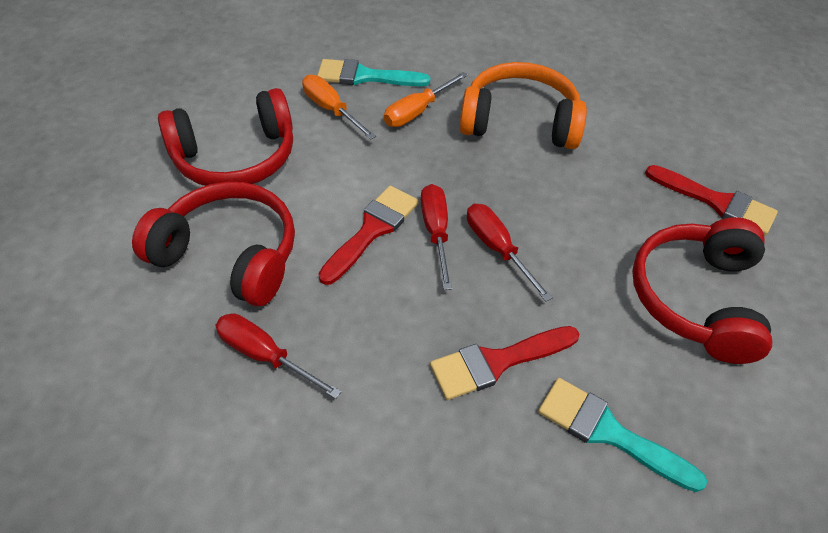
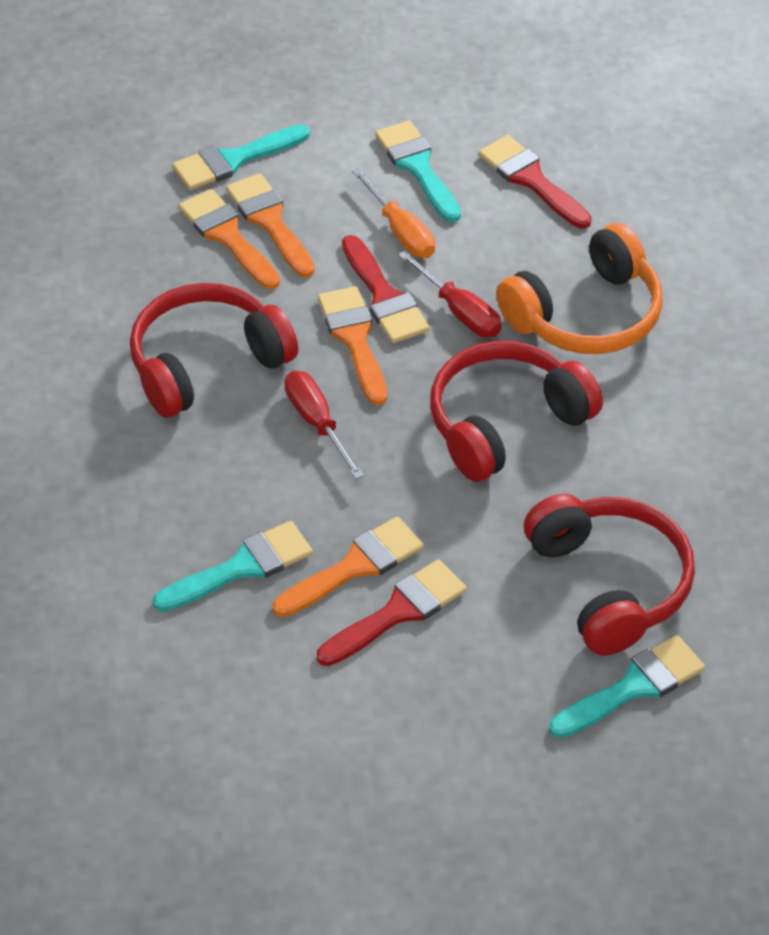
orange brush: 0 -> 4
orange screwdriver: 2 -> 1
red screwdriver: 3 -> 2
turquoise brush: 2 -> 4

